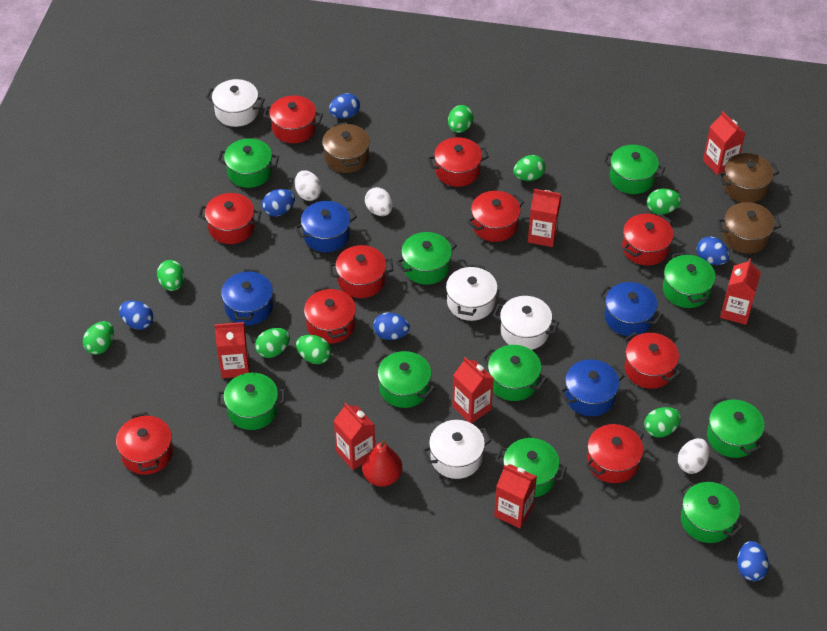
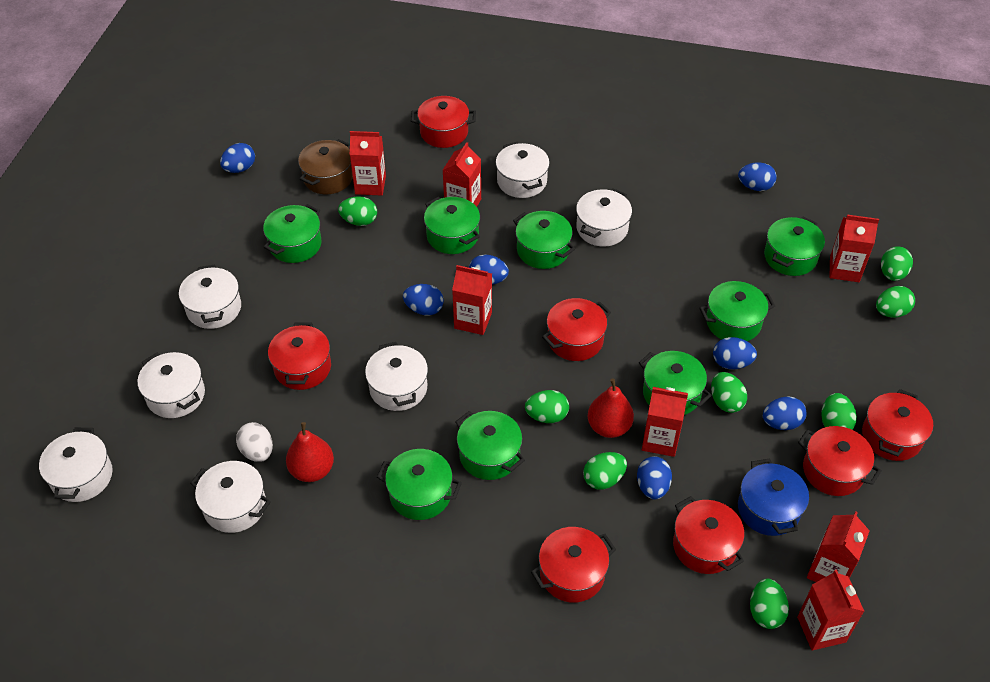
blue egg: 6 -> 7
blue pot: 4 -> 1
brown pot: 3 -> 1
green pot: 10 -> 8
red pear: 1 -> 2
red pot: 10 -> 7
white egg: 3 -> 1
white pot: 4 -> 7

